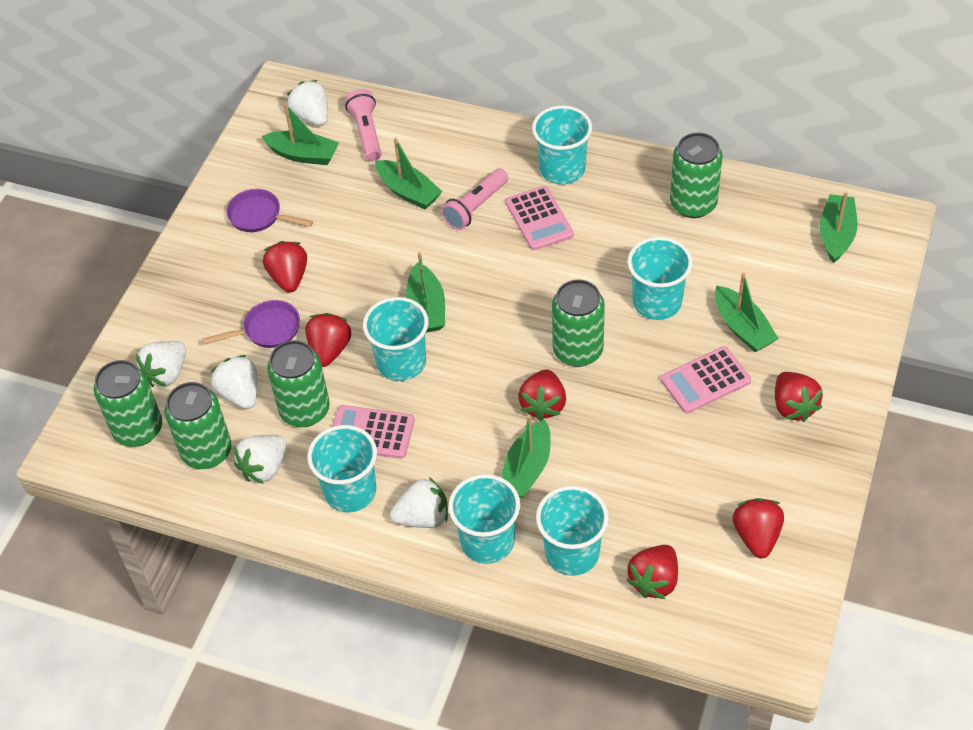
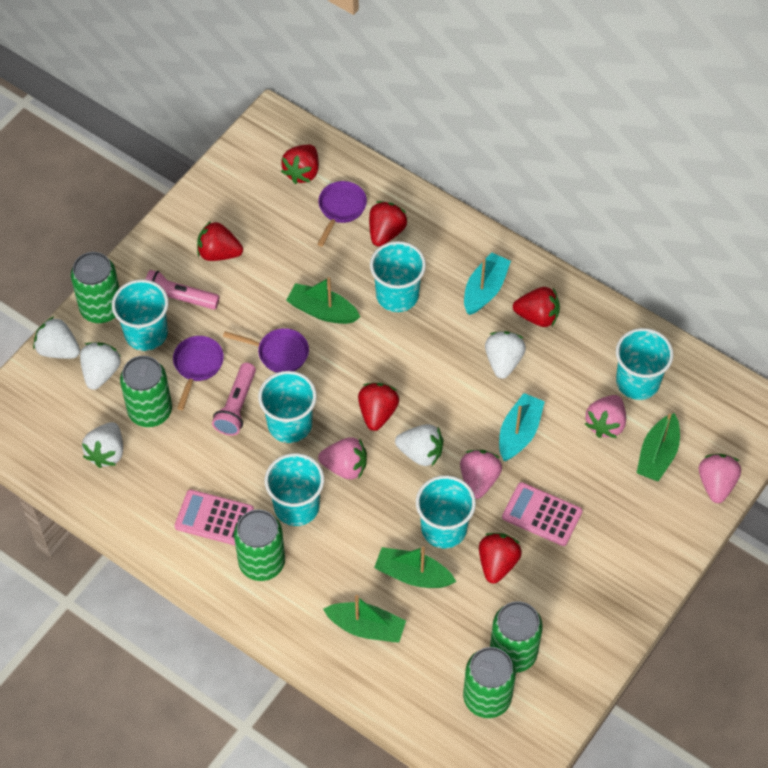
green boat: 6 -> 4
pink calculator: 3 -> 2
pink strawberry: 0 -> 4
purple pan: 2 -> 3
turquoise boat: 0 -> 2

